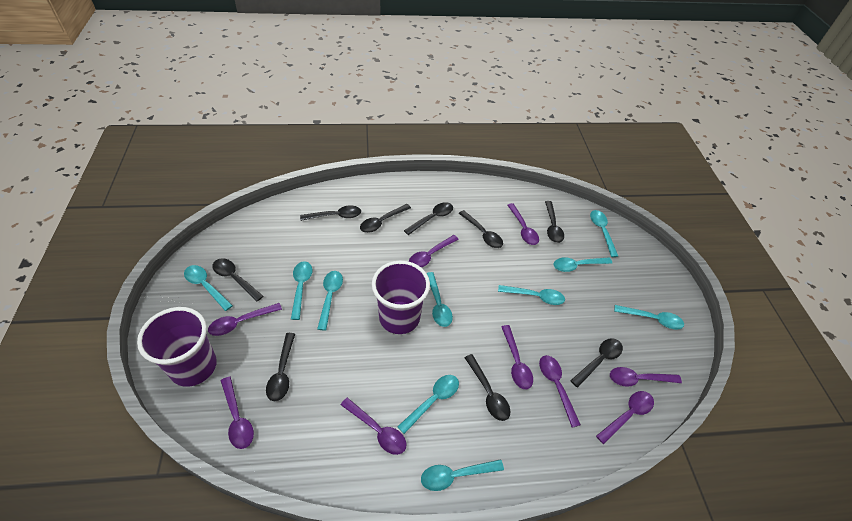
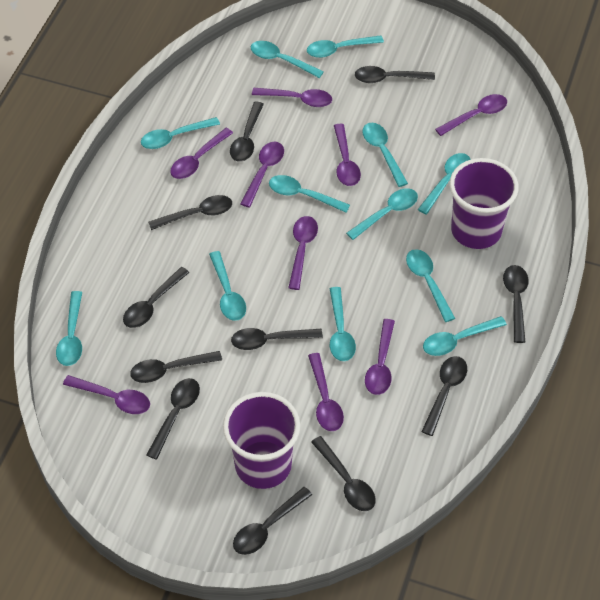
black spoon: 9 -> 11
turquoise spoon: 10 -> 12

